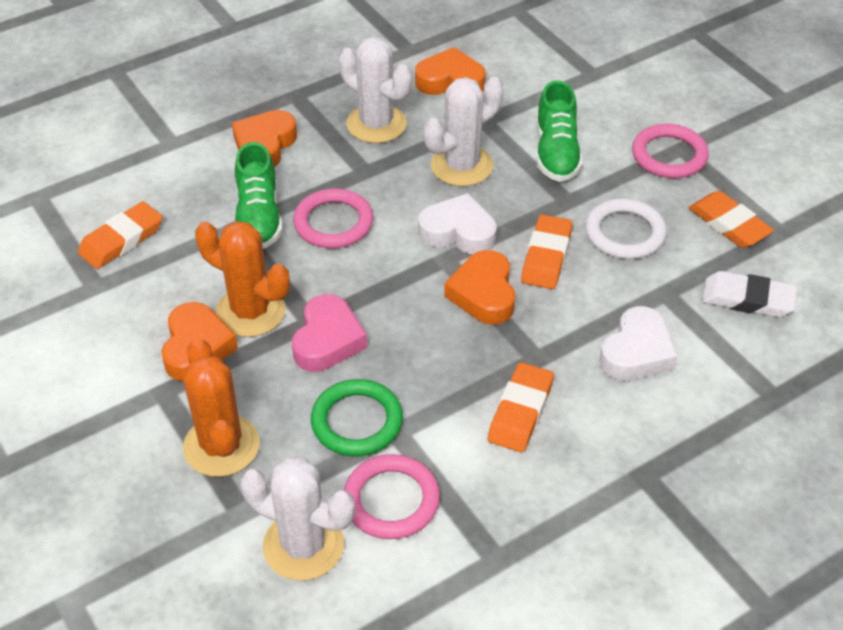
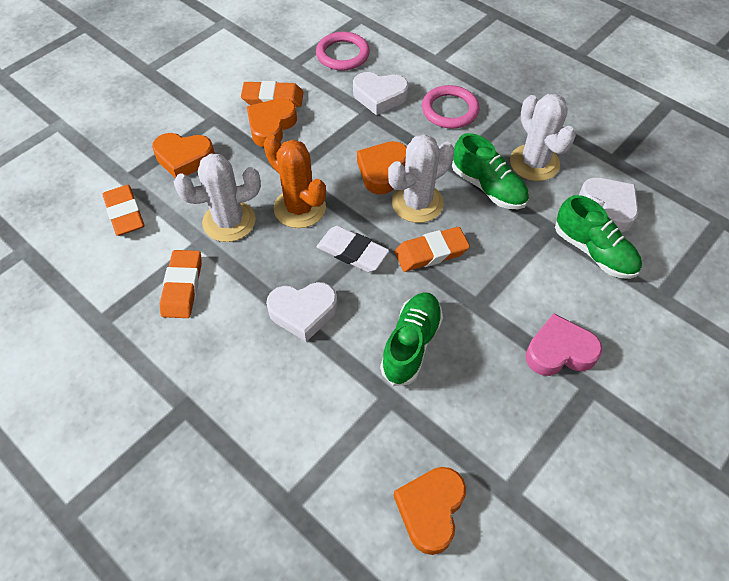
green ring: 1 -> 0
green shoe: 2 -> 3
orange cactus: 2 -> 1
pink ring: 3 -> 2
white heart: 2 -> 3
white ring: 1 -> 0

